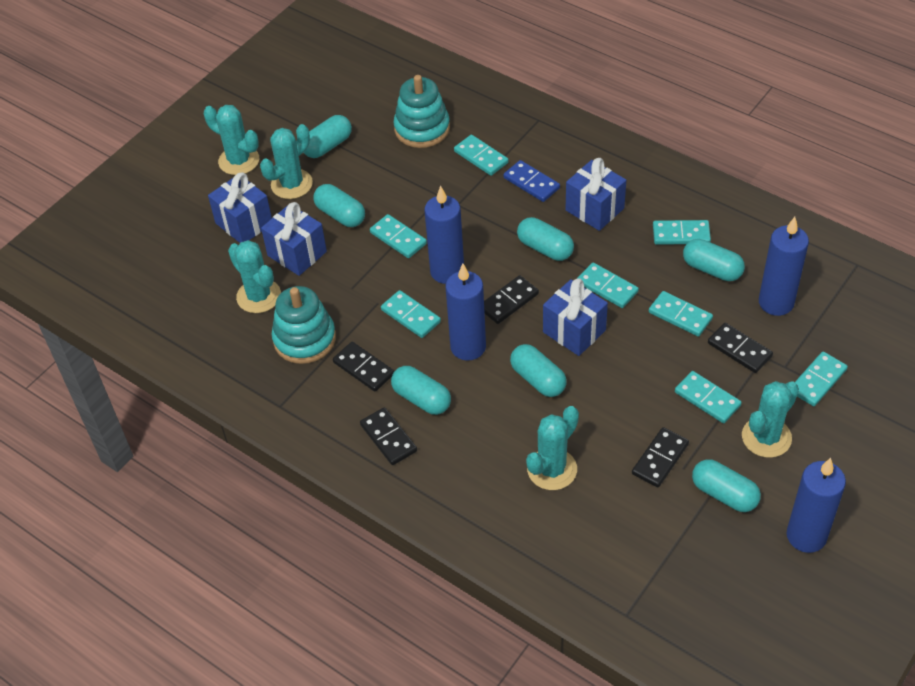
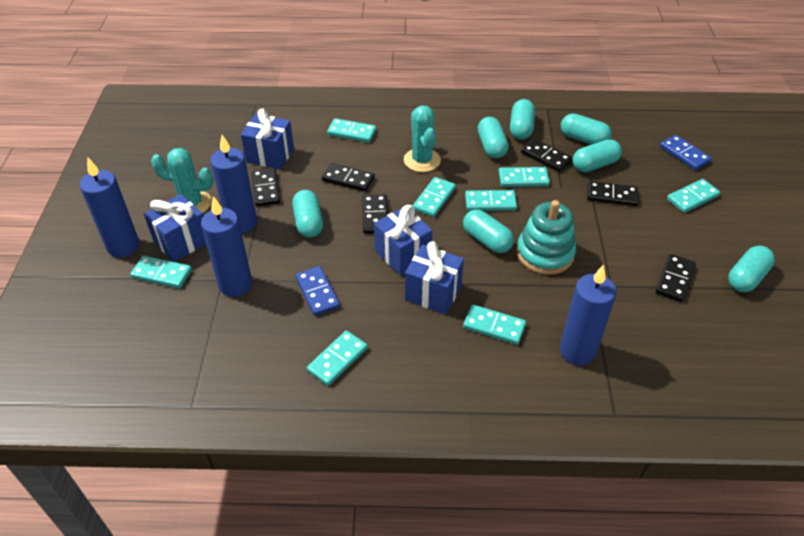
black domino: 5 -> 6
blue domino: 1 -> 2
turquoise cactus: 5 -> 2
turquoise stacking toy: 2 -> 1

